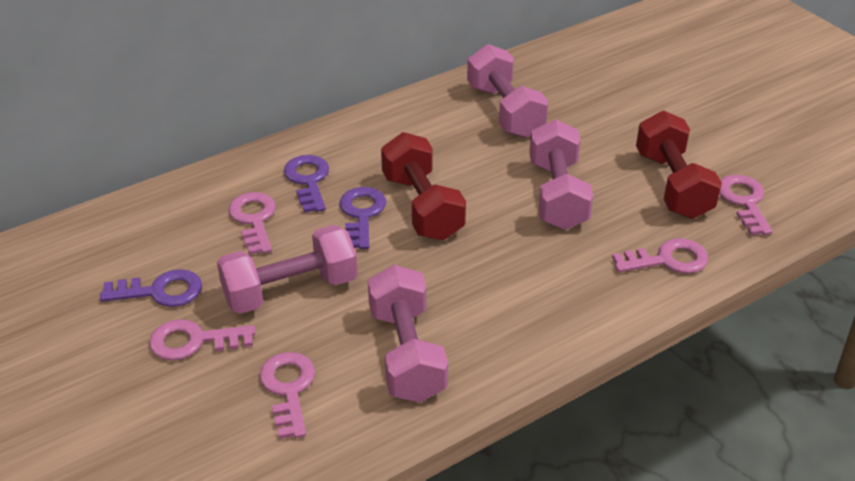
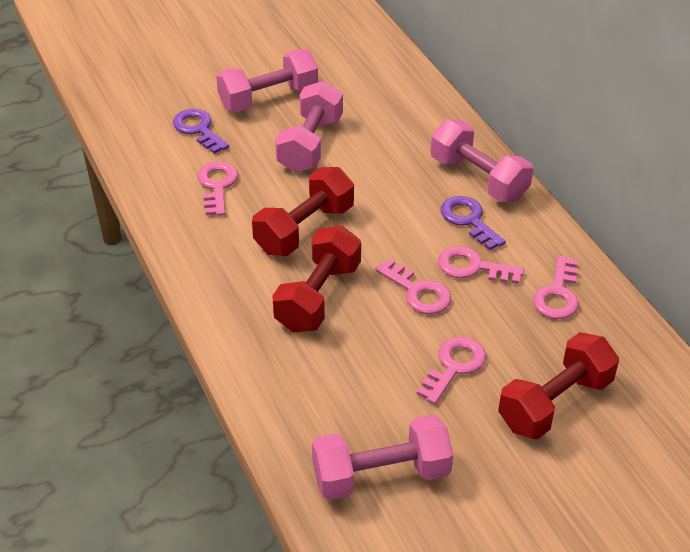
purple key: 3 -> 2
red dumbbell: 2 -> 3

